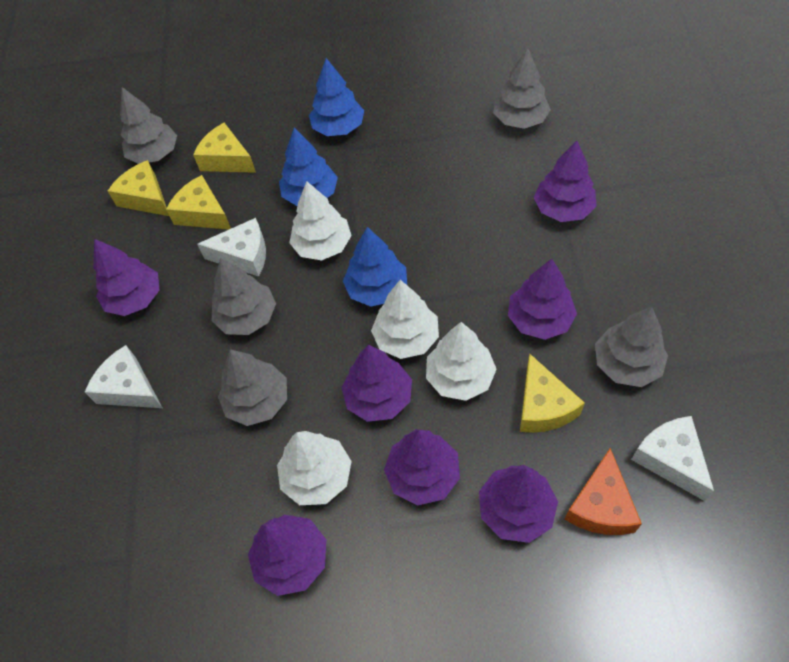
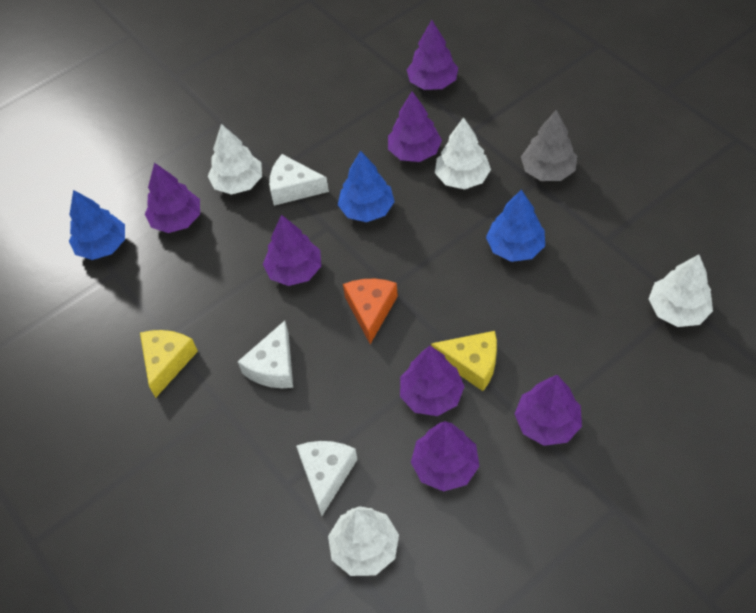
grey tree: 5 -> 1
yellow cheese: 4 -> 2

